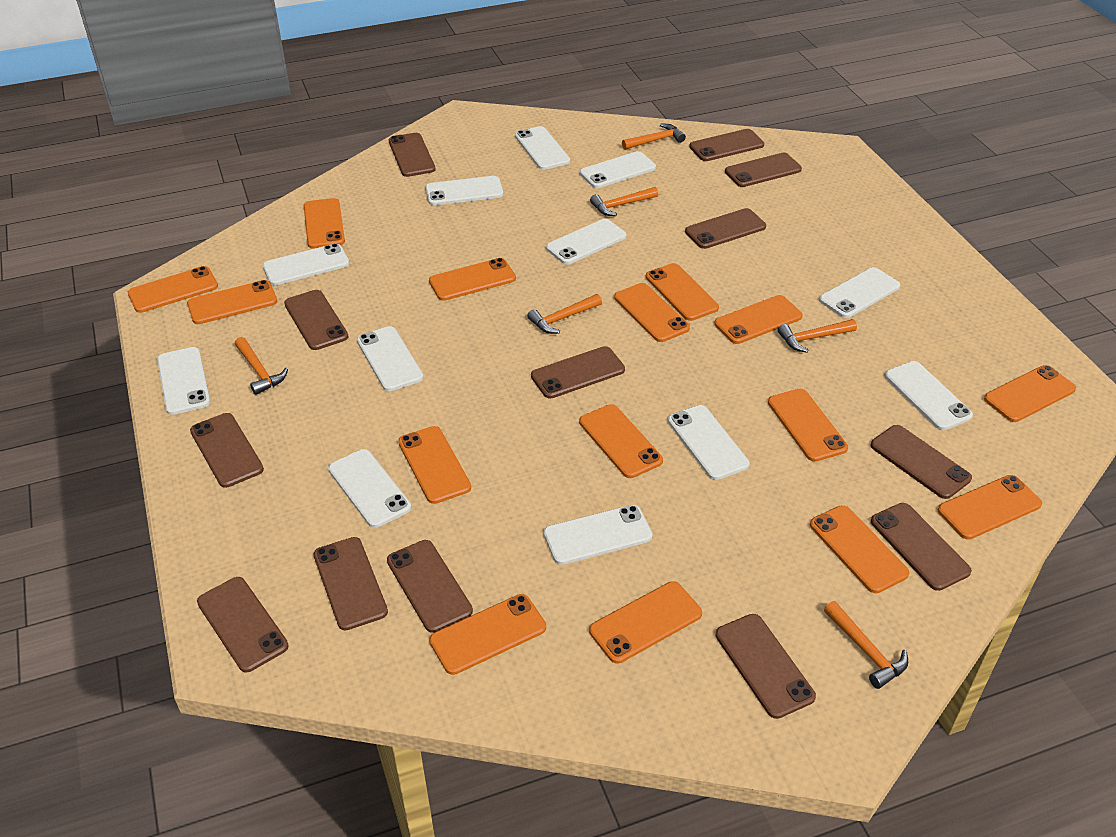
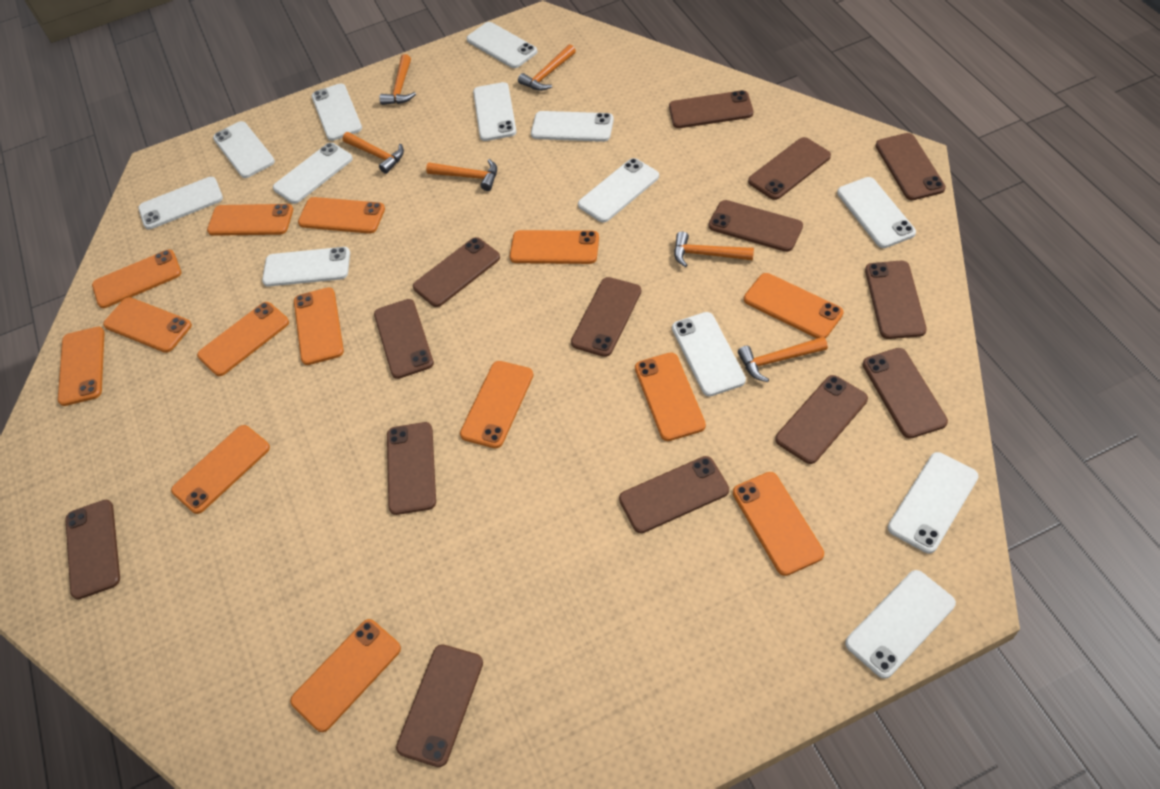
brown phone: 13 -> 14
orange phone: 15 -> 14
white phone: 12 -> 13

